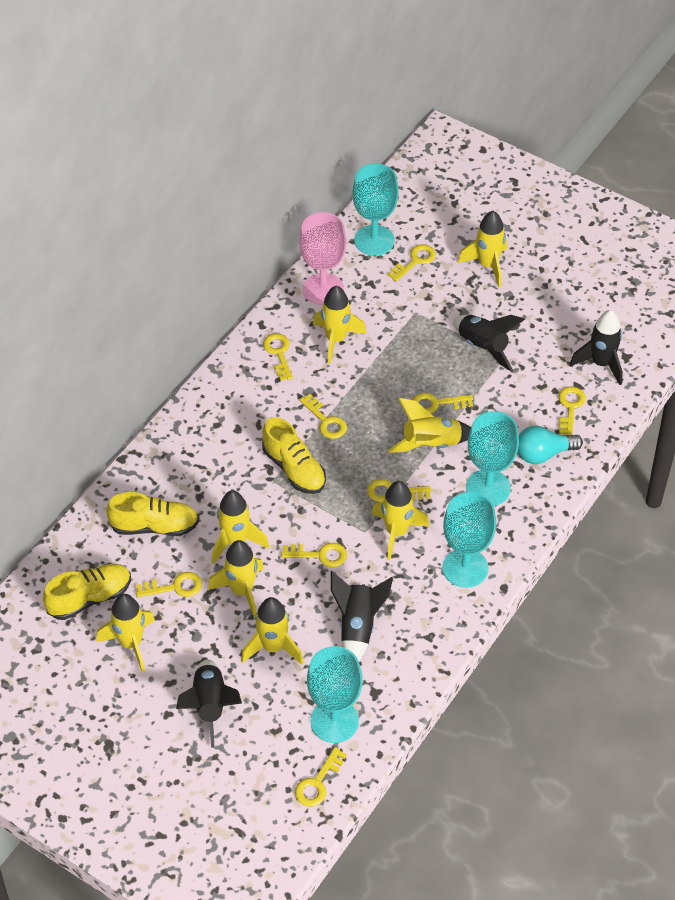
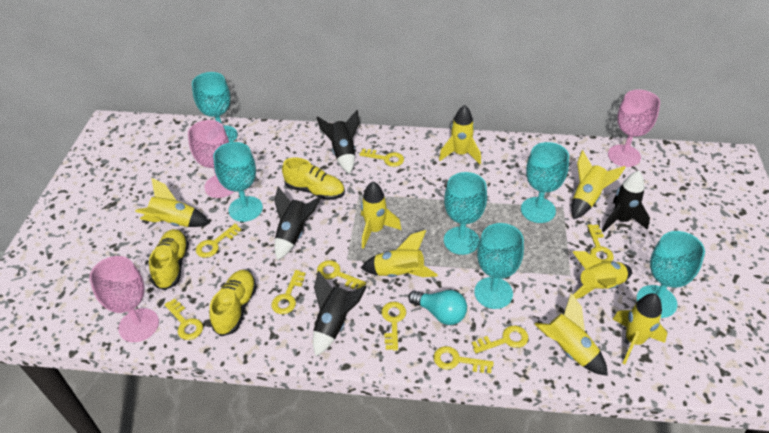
pink goblet: 1 -> 3
turquoise goblet: 4 -> 6

